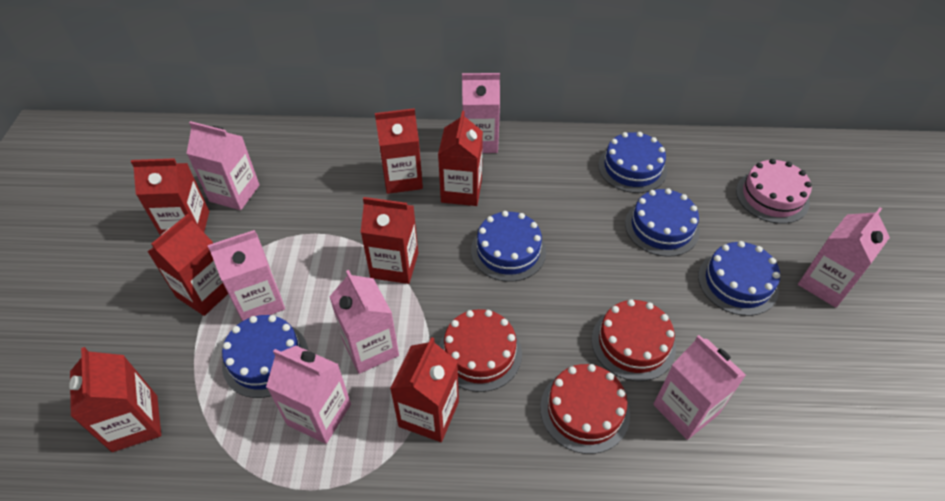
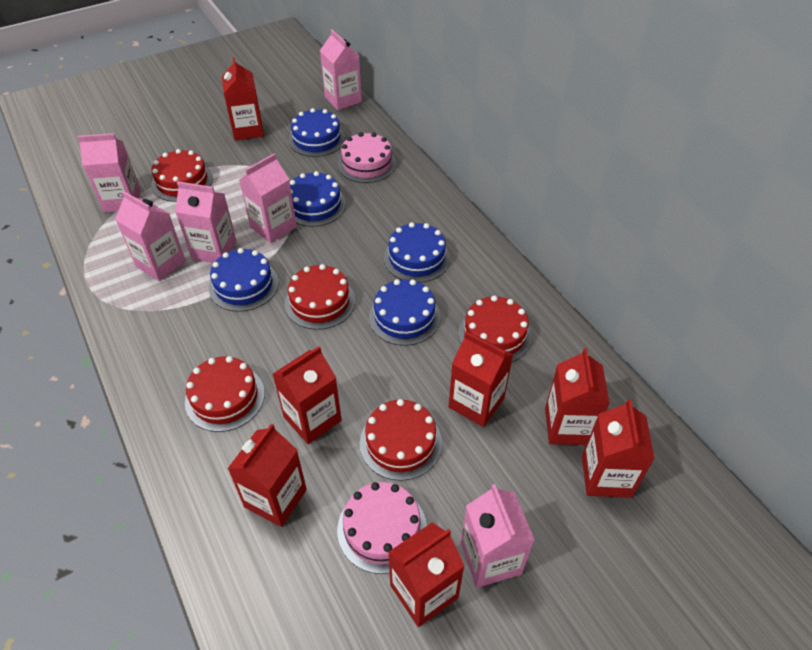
pink cake: 1 -> 2
pink carton: 7 -> 6
red cake: 3 -> 5

